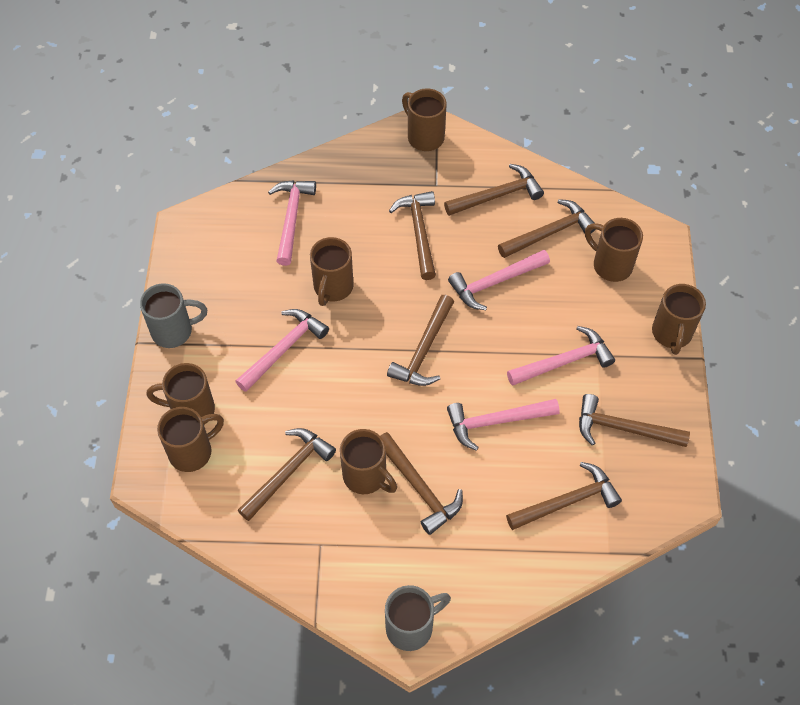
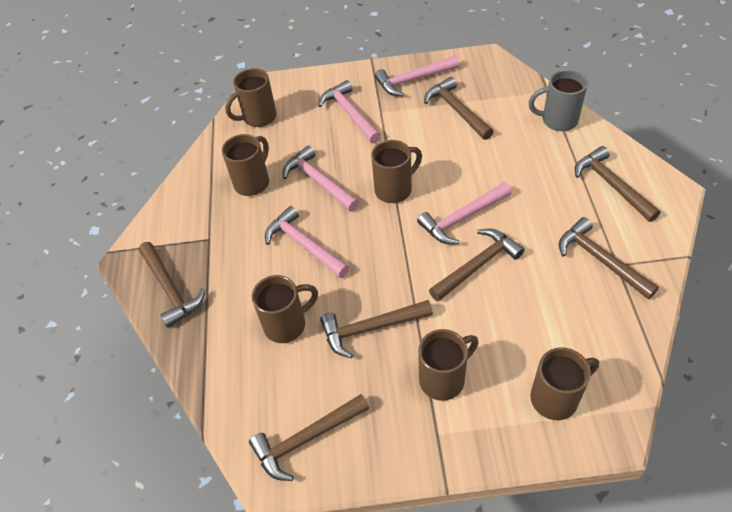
brown hammer: 8 -> 7
brown mug: 7 -> 6
grey mug: 2 -> 1

